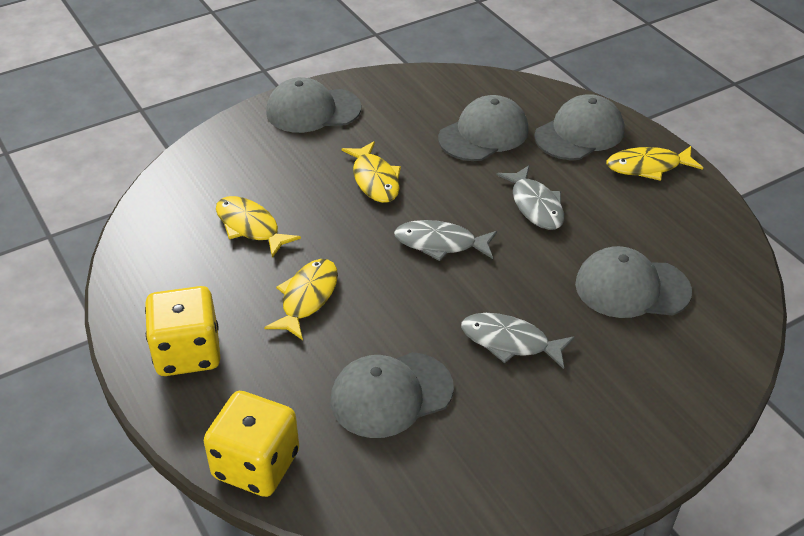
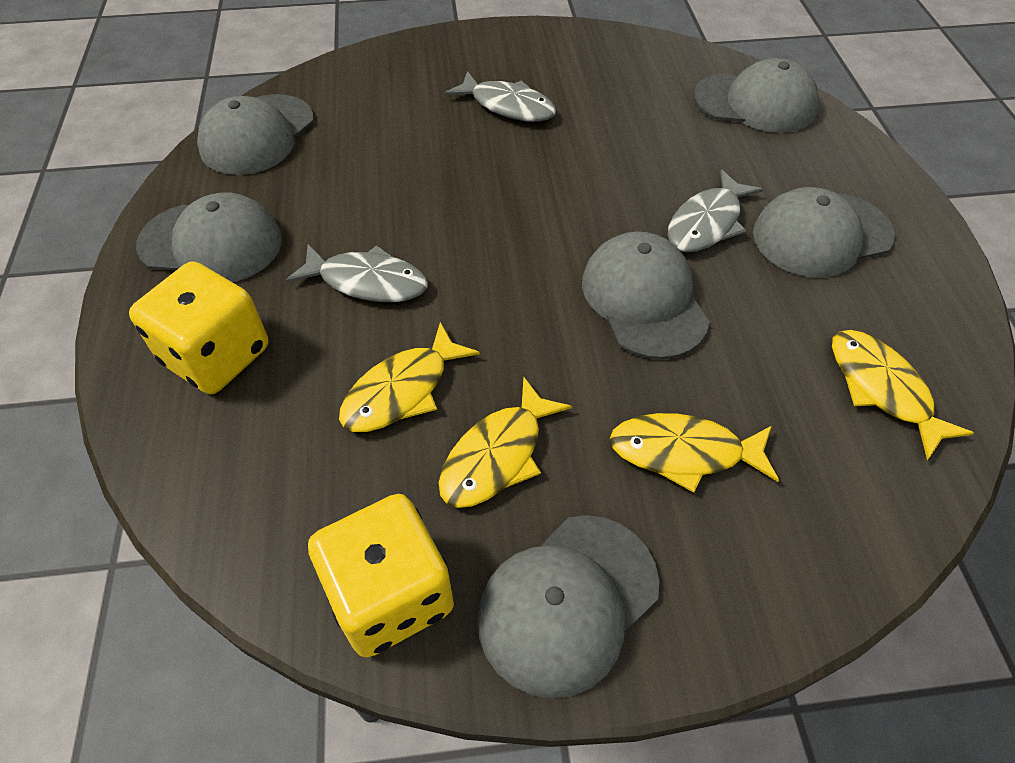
grey cap: 5 -> 6

